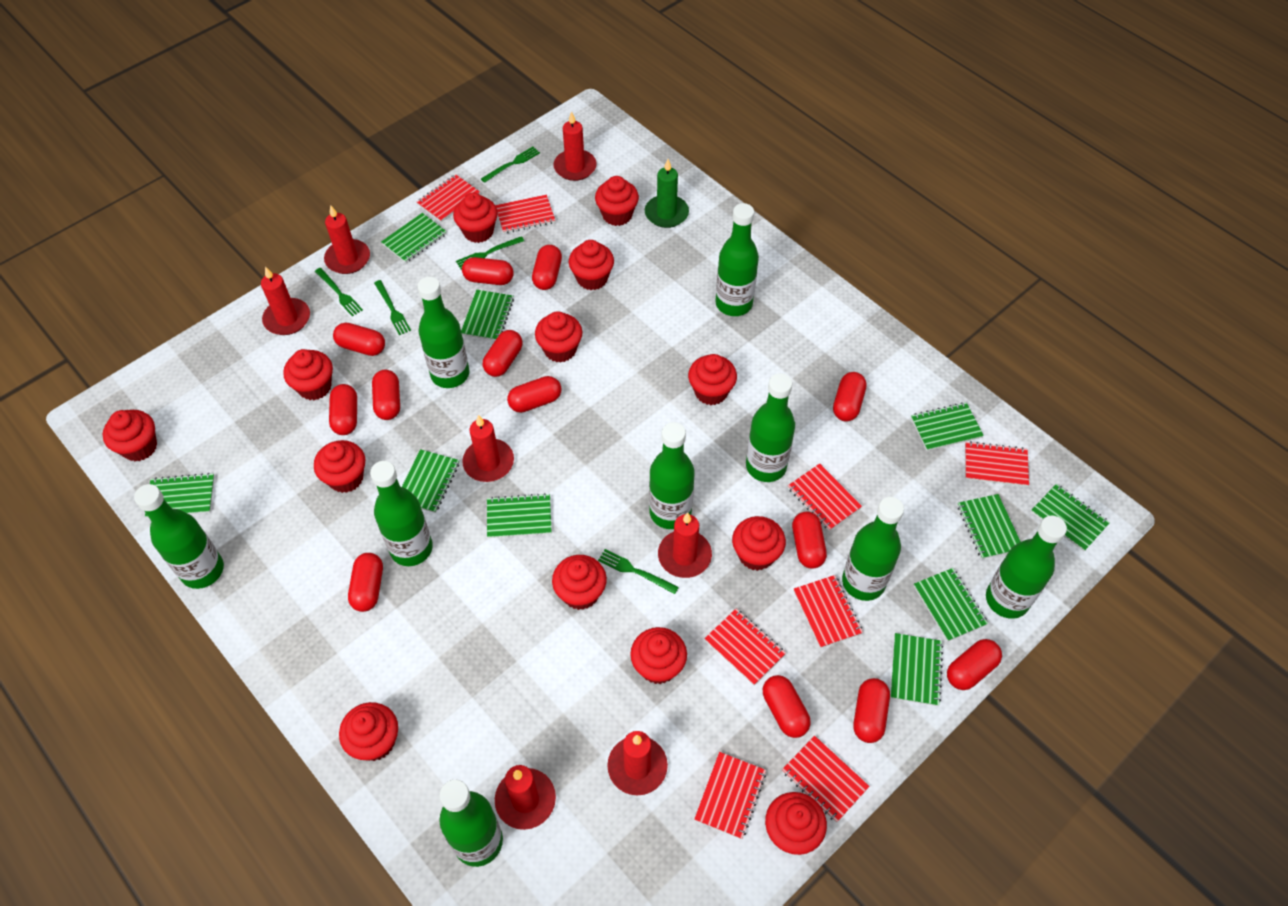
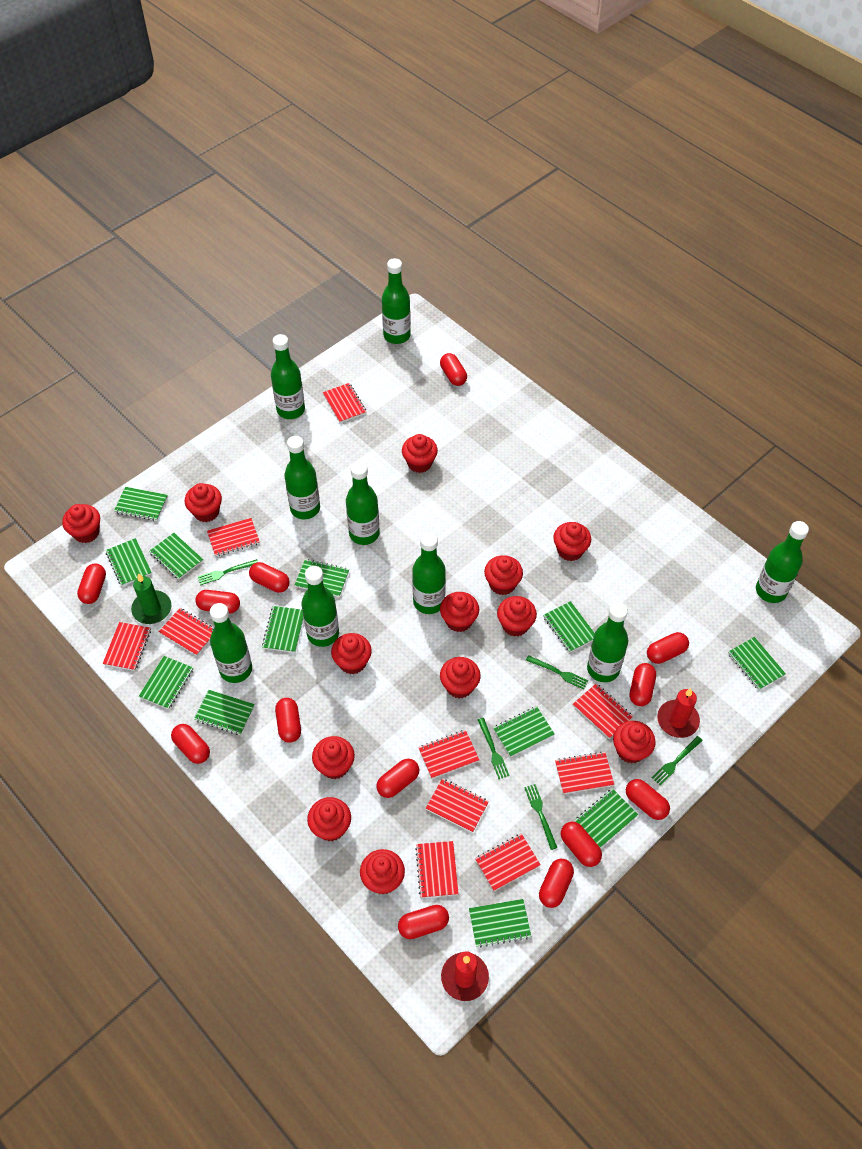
green notebook: 10 -> 12
red candle: 7 -> 2
red notebook: 8 -> 10

